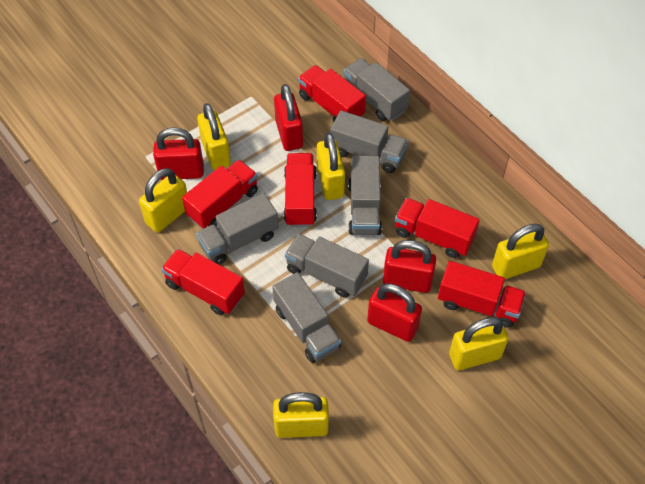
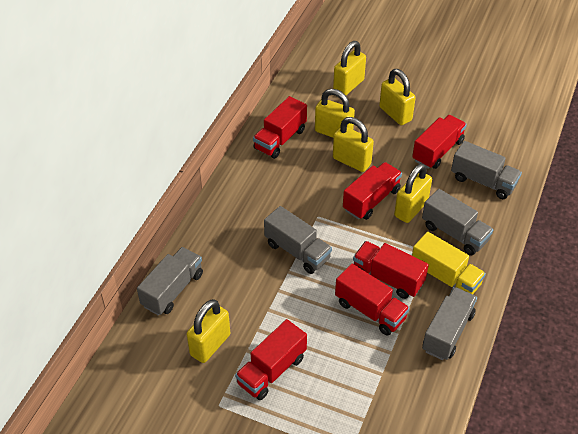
grey truck: 6 -> 5
red padlock: 4 -> 0
yellow truck: 0 -> 1

